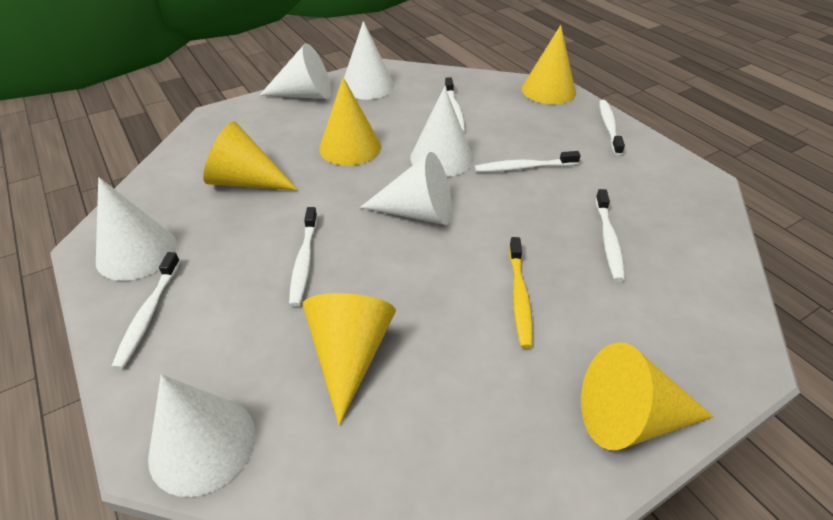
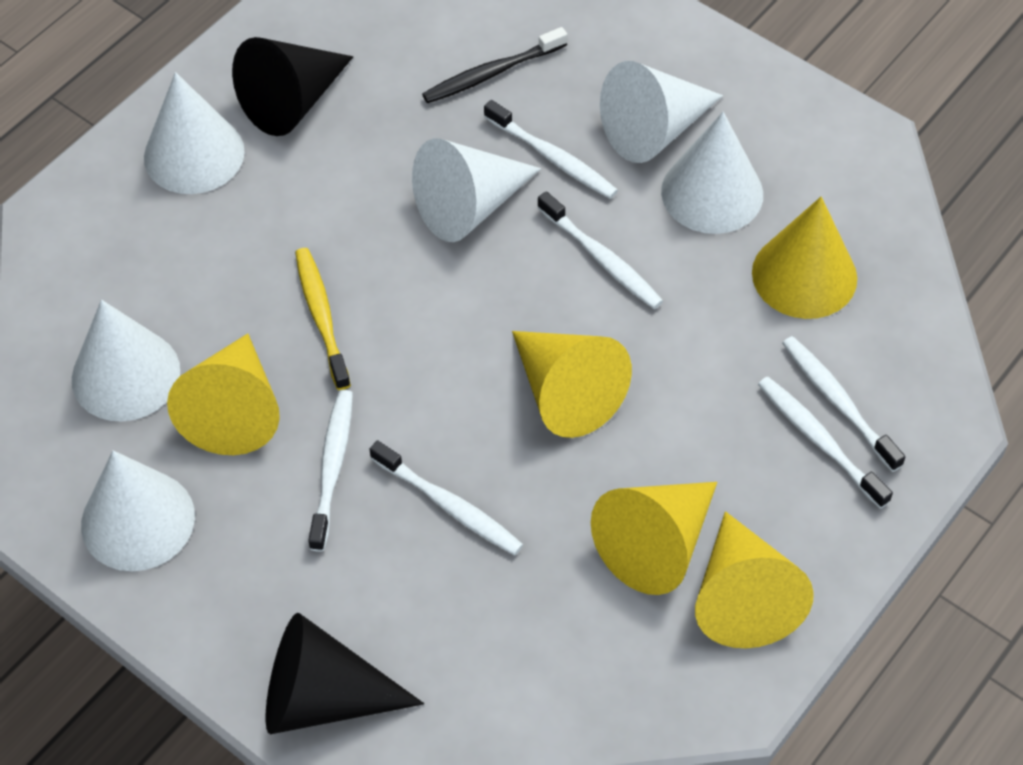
black cone: 0 -> 2
black toothbrush: 0 -> 1

